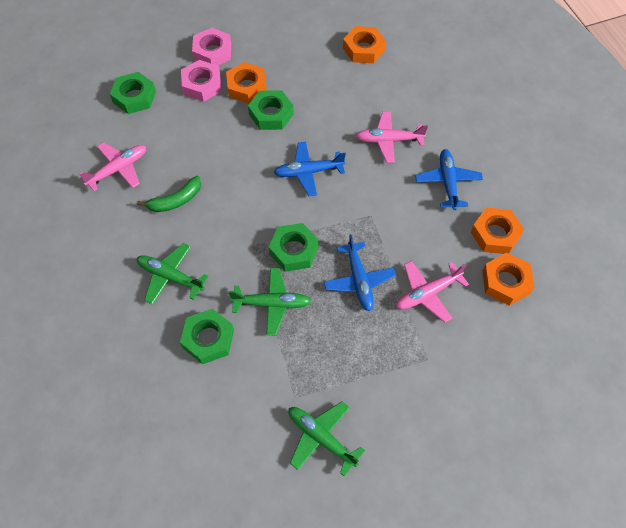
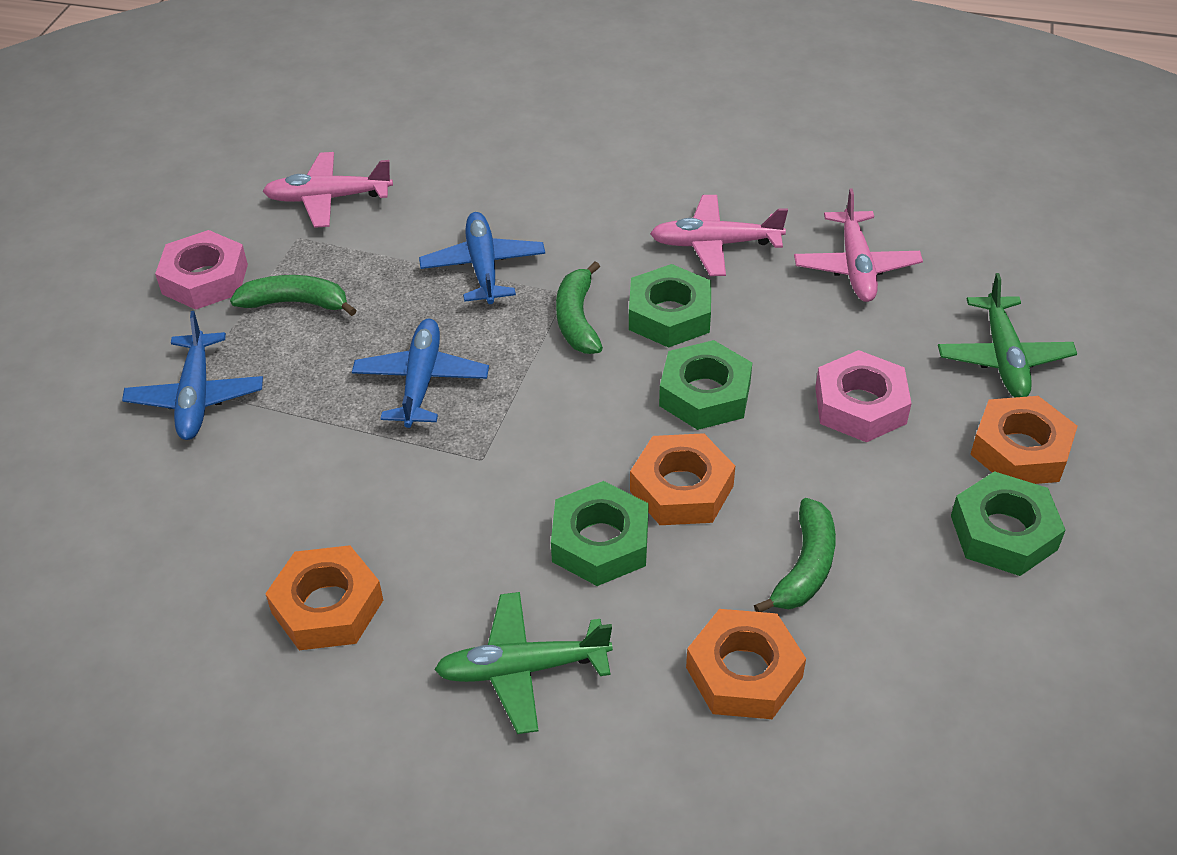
green banana: 1 -> 3
green plane: 3 -> 2

